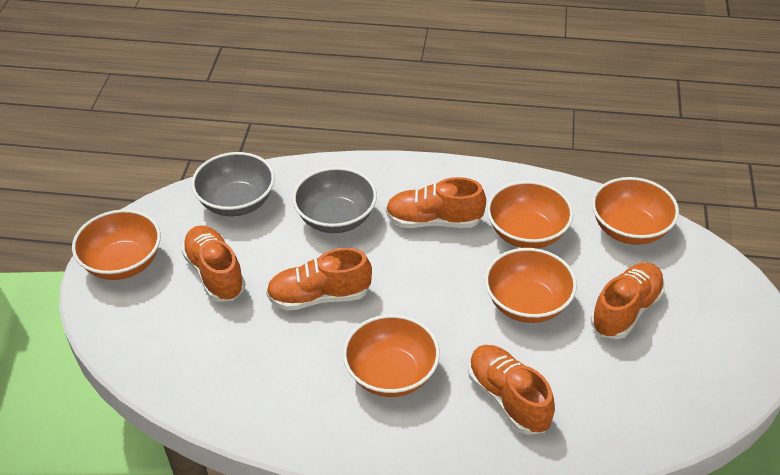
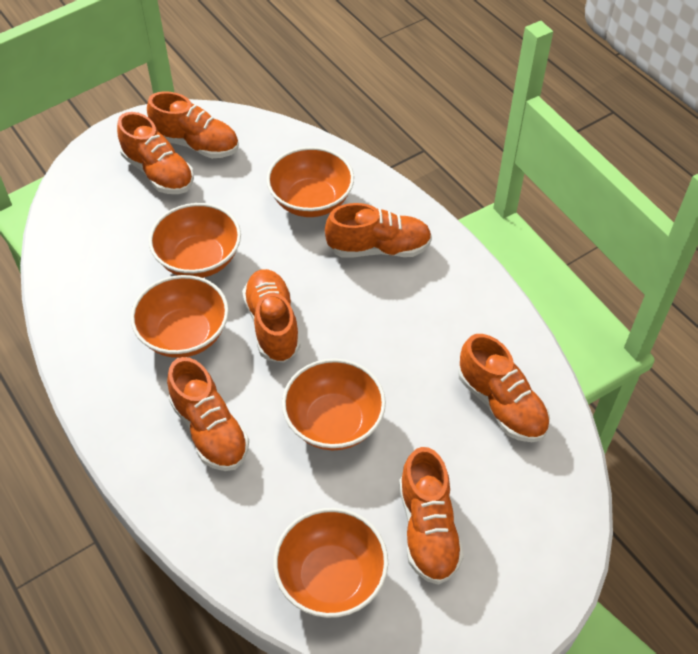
grey bowl: 2 -> 0
orange shoe: 5 -> 7

